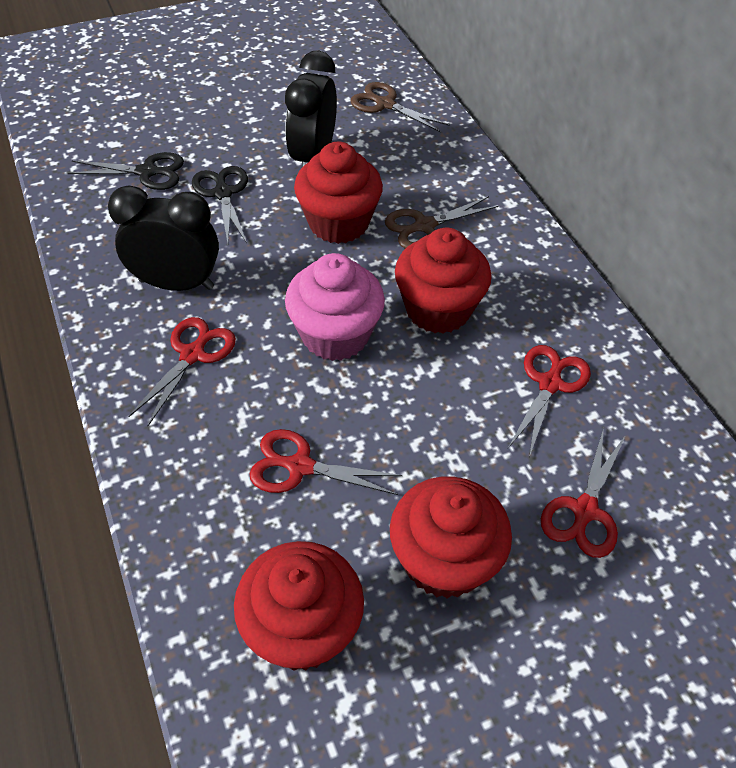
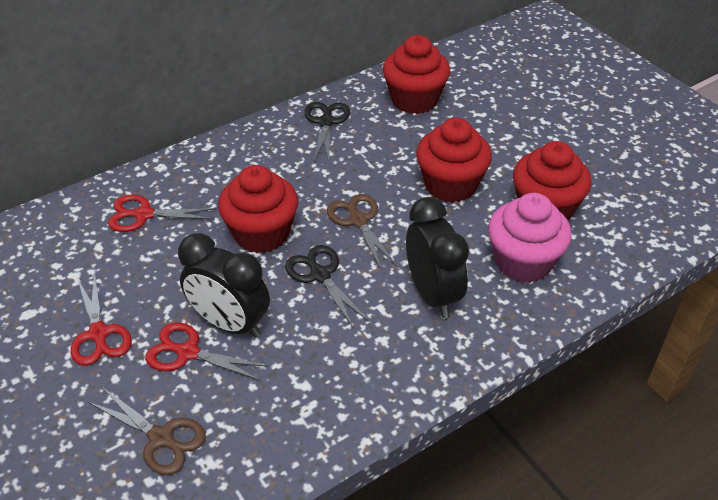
red scissors: 4 -> 3

